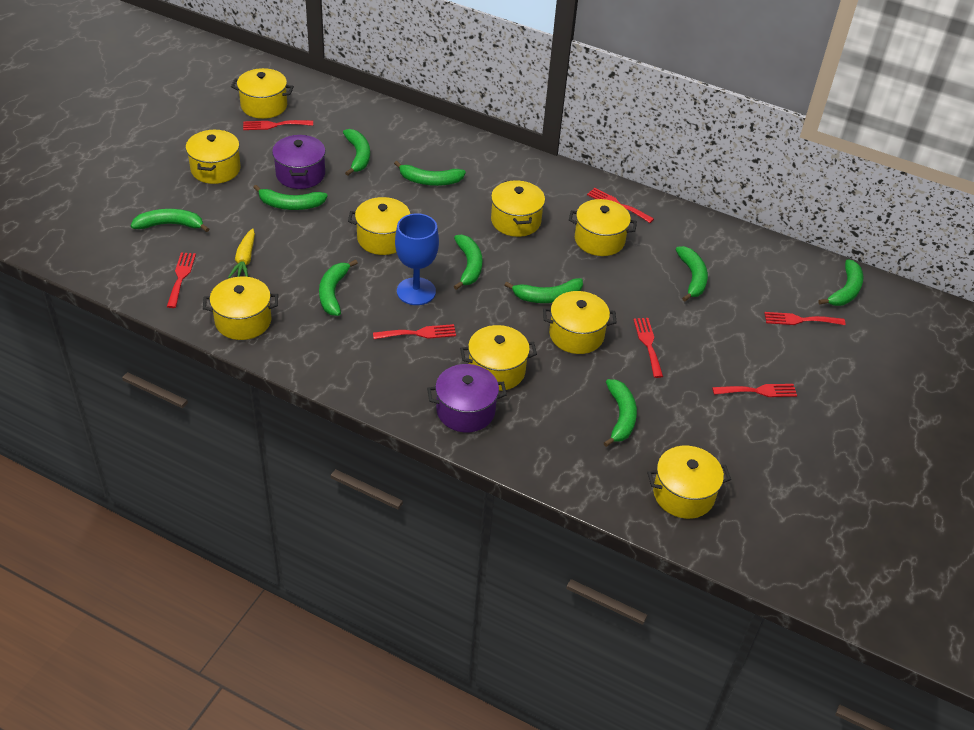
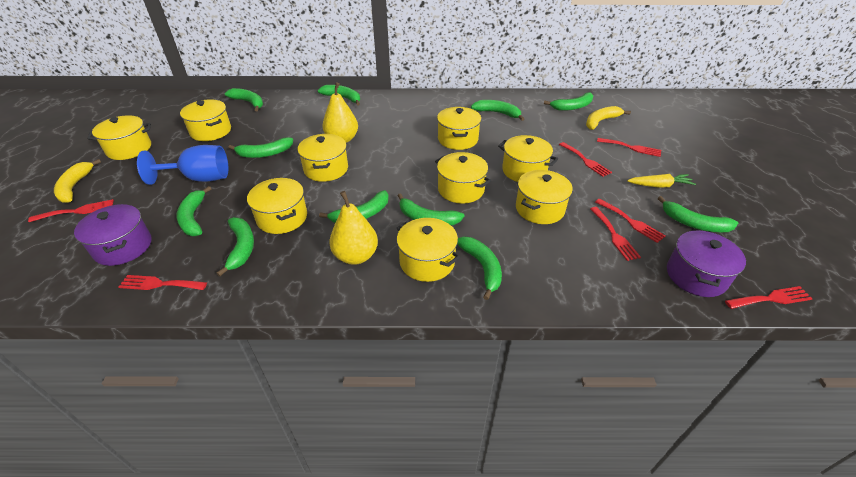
green banana: 10 -> 11
yellow banana: 0 -> 2
yellow pear: 0 -> 2

